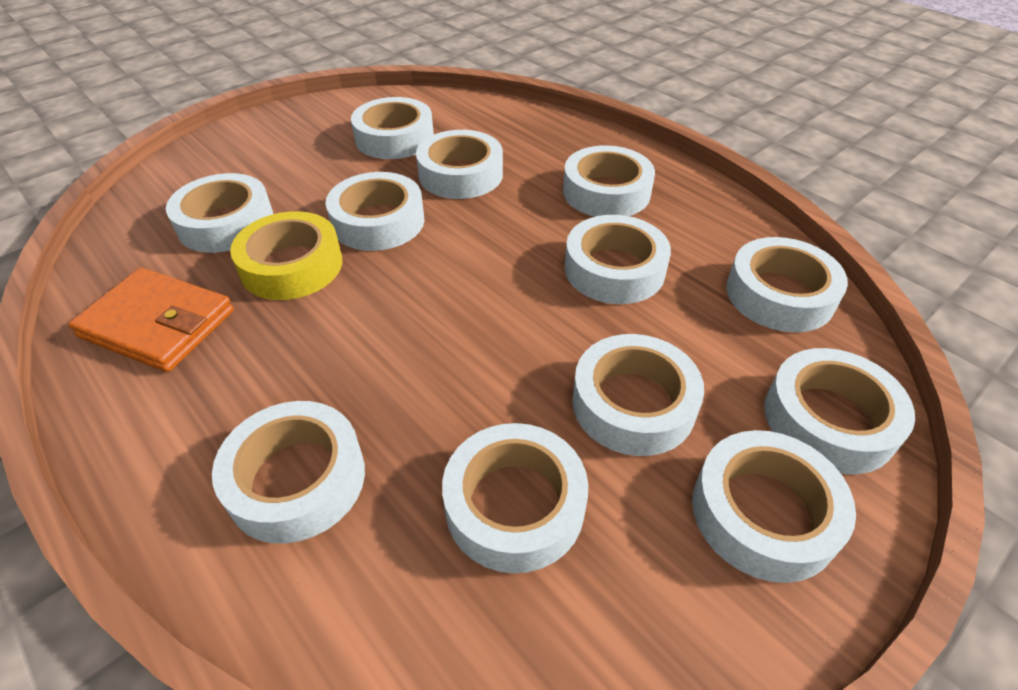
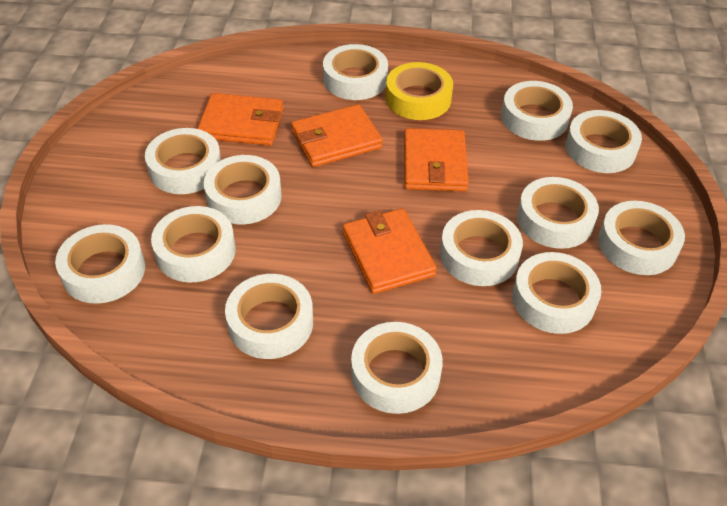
orange wallet: 1 -> 4
white tape: 12 -> 13

